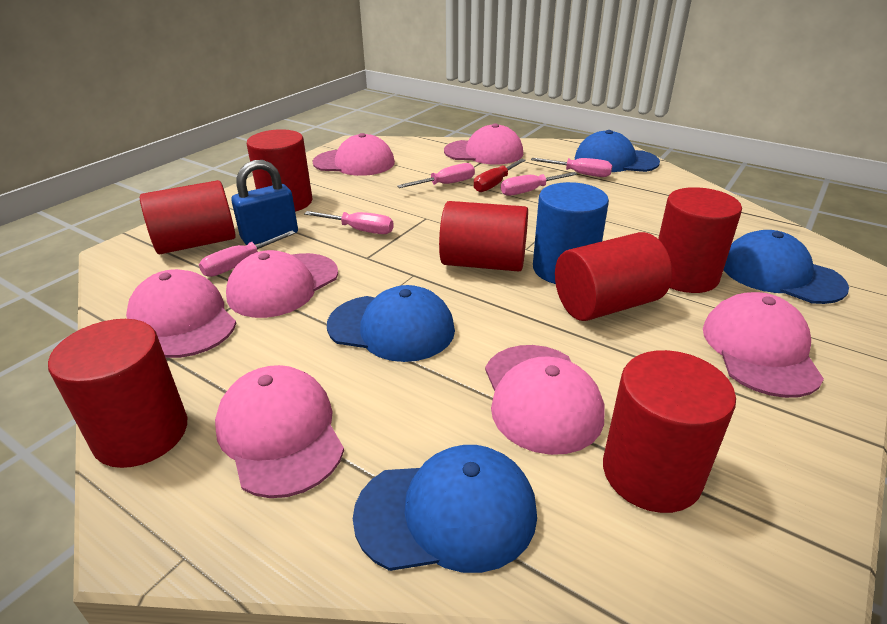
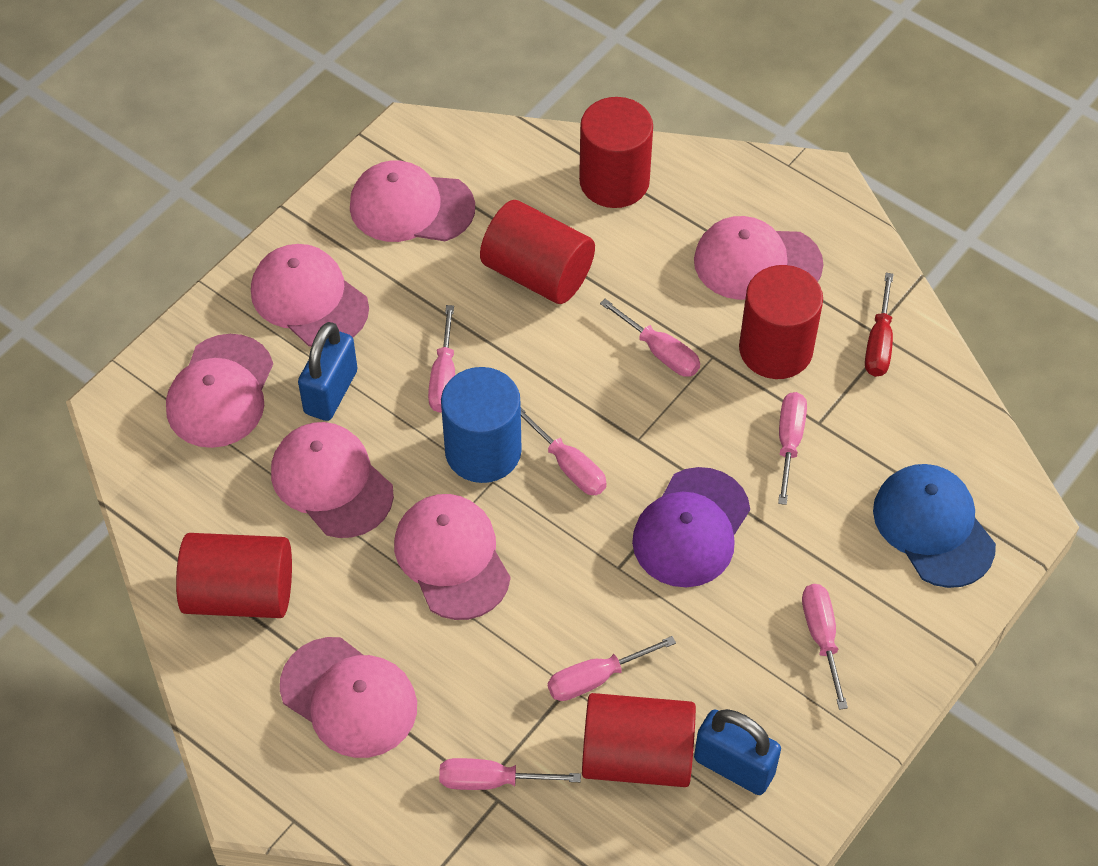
blue cap: 4 -> 1
blue padlock: 1 -> 2
pink screwdriver: 5 -> 7
purple cap: 0 -> 1
red cylinder: 7 -> 5

